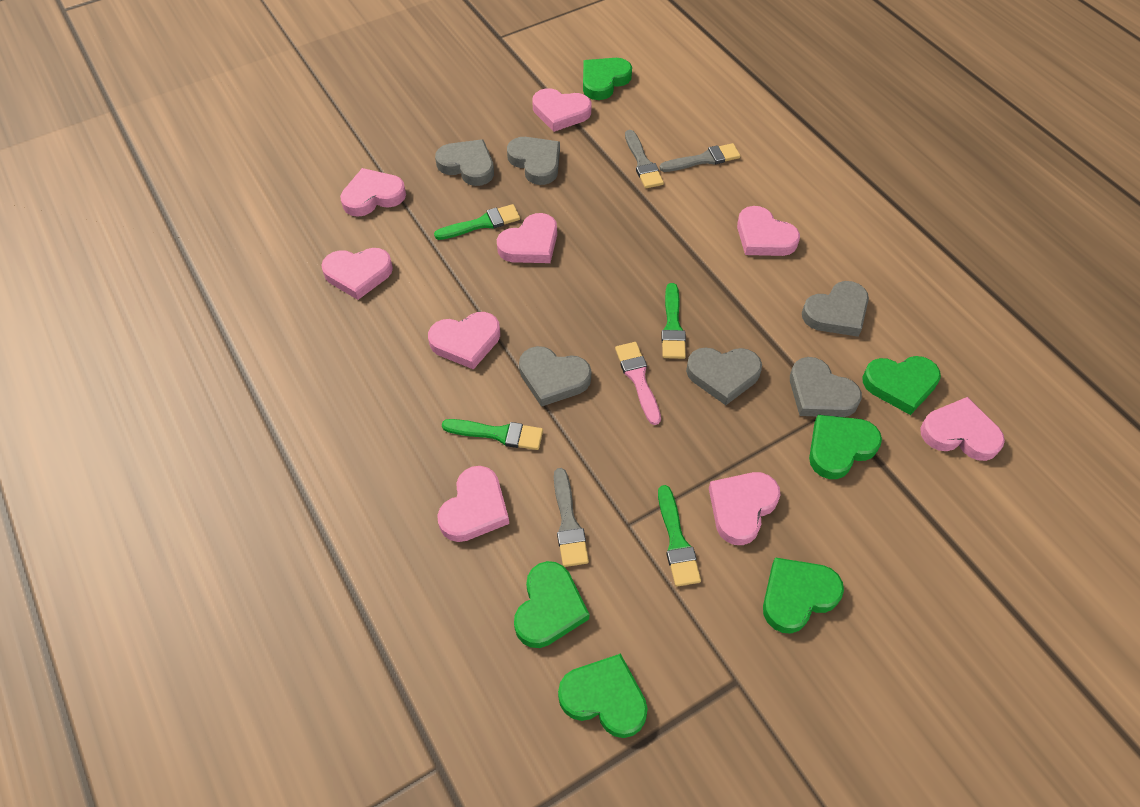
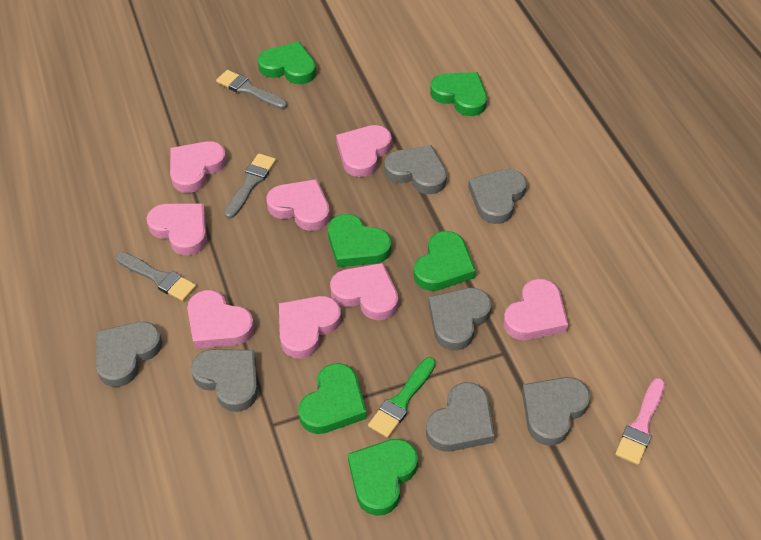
green brush: 4 -> 1
grey heart: 6 -> 7
pink heart: 9 -> 8

